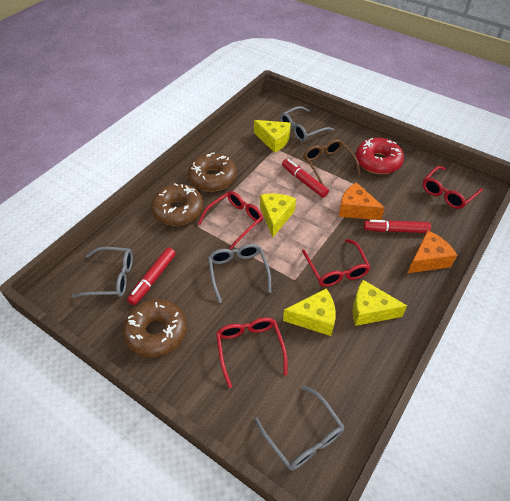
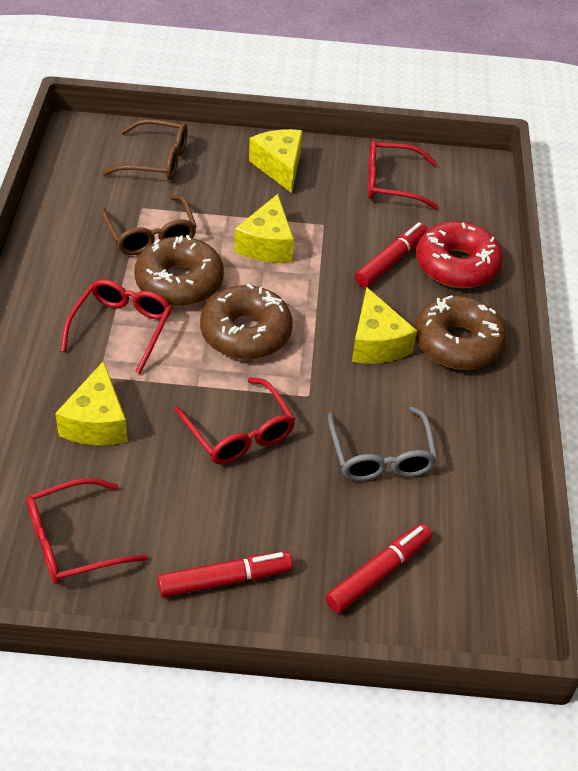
brown glasses: 1 -> 2
grey glasses: 4 -> 1
orange cheese: 2 -> 0

